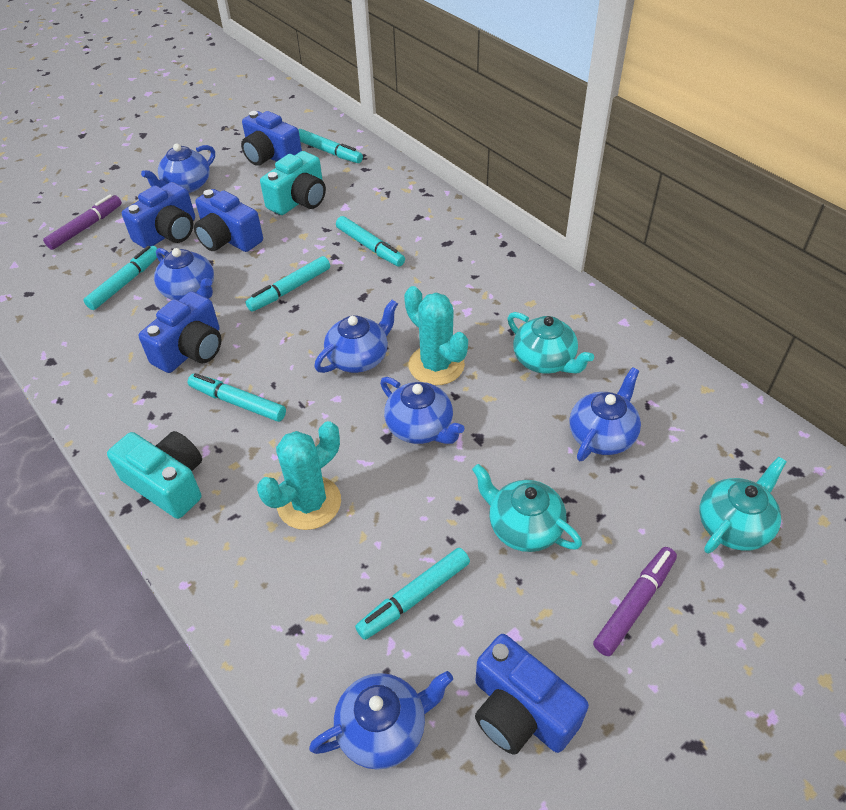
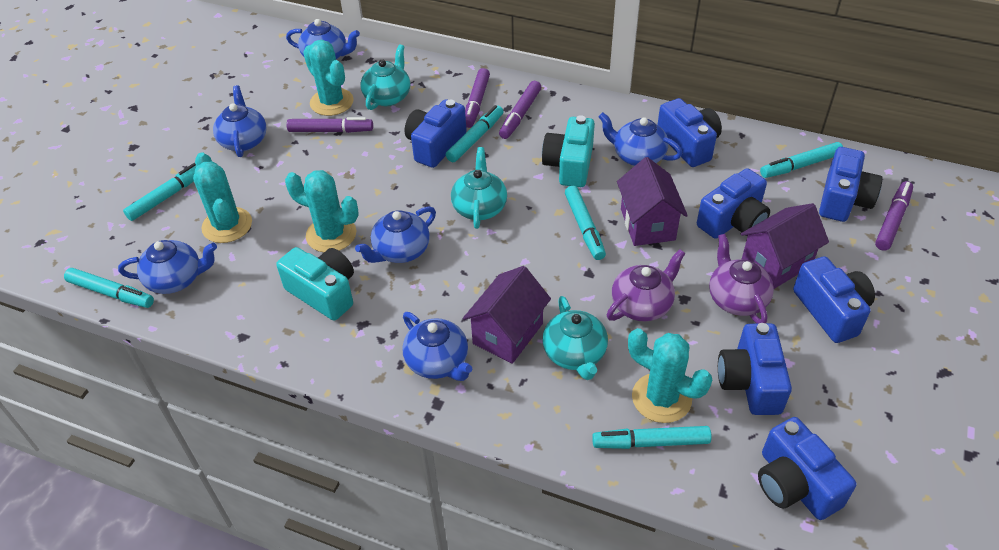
blue camera: 5 -> 7
purple house: 0 -> 3
purple marker: 2 -> 4
purple teapot: 0 -> 2
turquoise cactus: 2 -> 4

